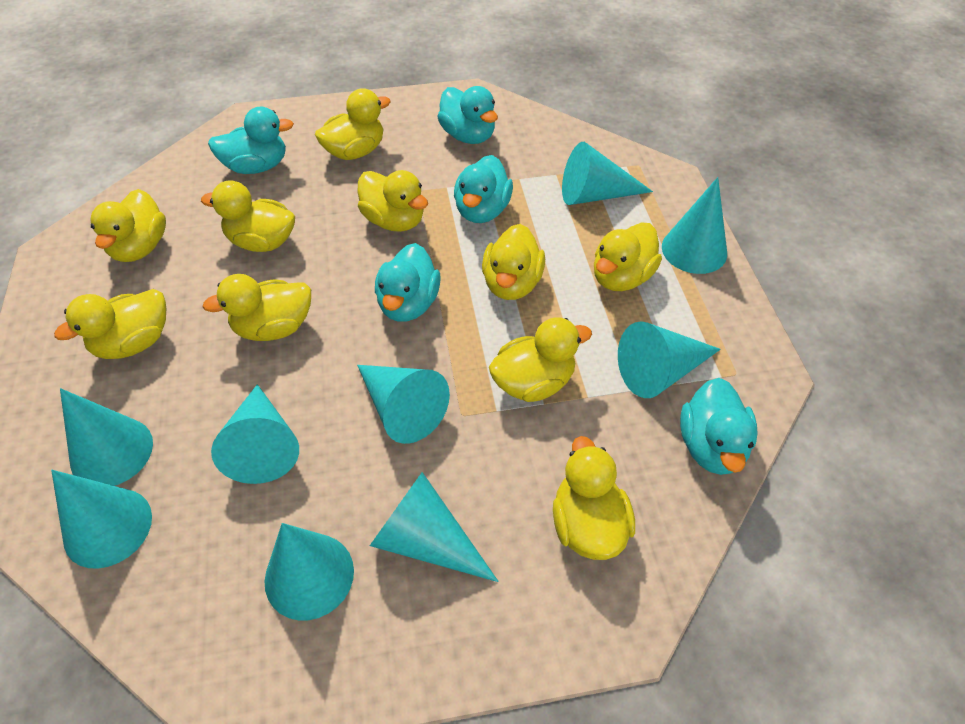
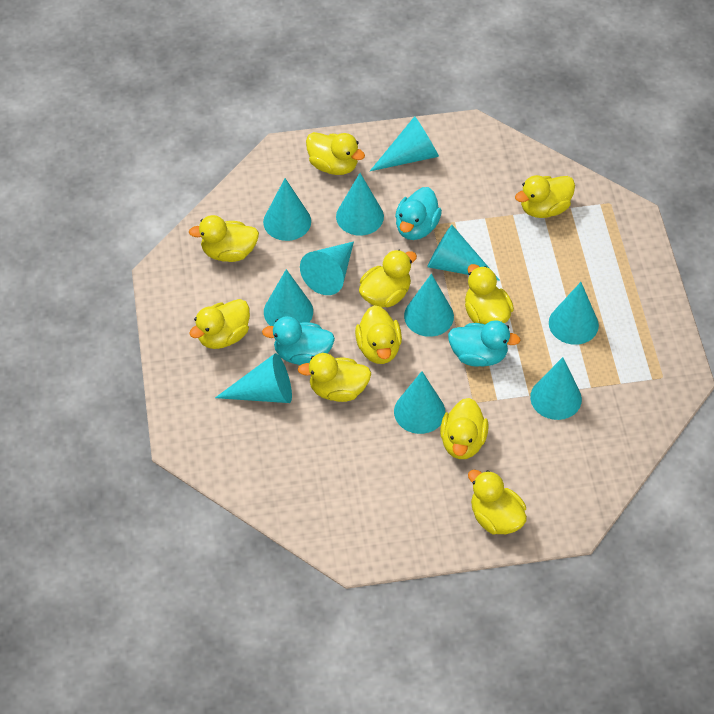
turquoise cone: 9 -> 11
turquoise duck: 5 -> 3

